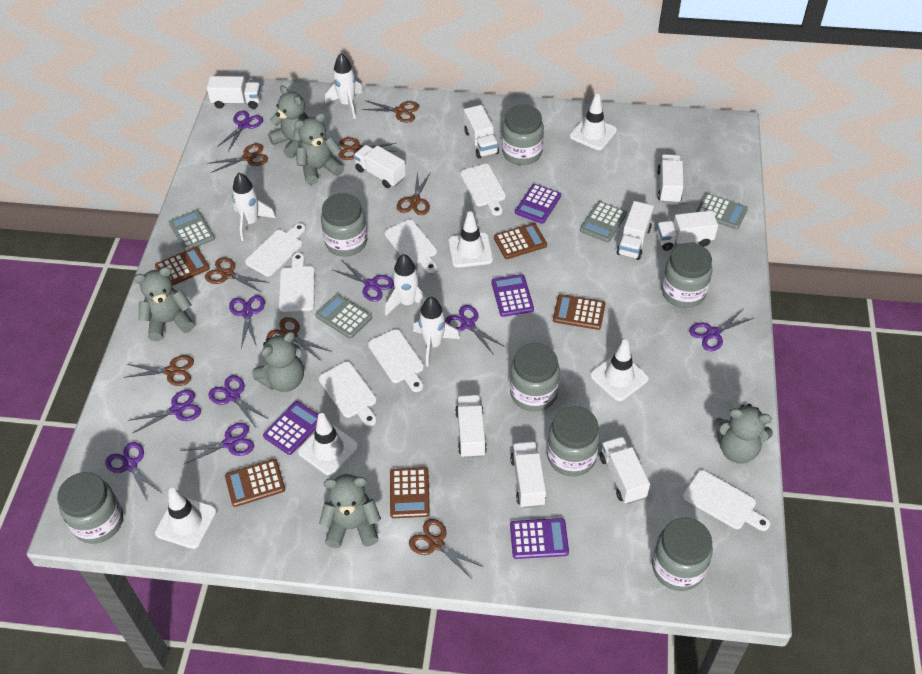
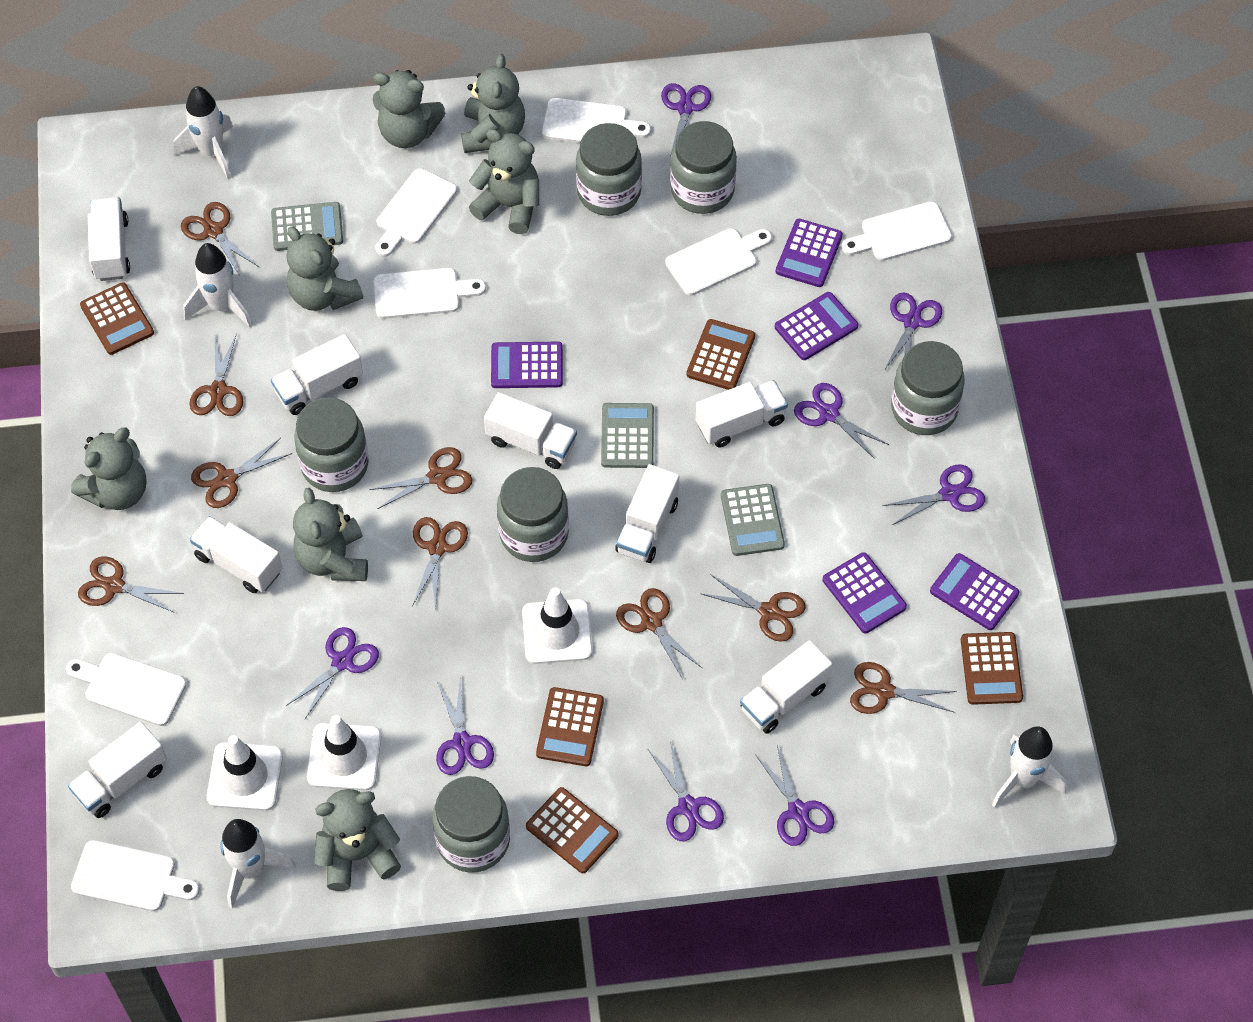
brown scissors: 8 -> 9
grey calculator: 4 -> 3
grey jar: 7 -> 6
grey teddy bear: 6 -> 7
purple calculator: 4 -> 5
purple scissors: 9 -> 8
white traffic cone: 5 -> 3
white truck: 9 -> 8

